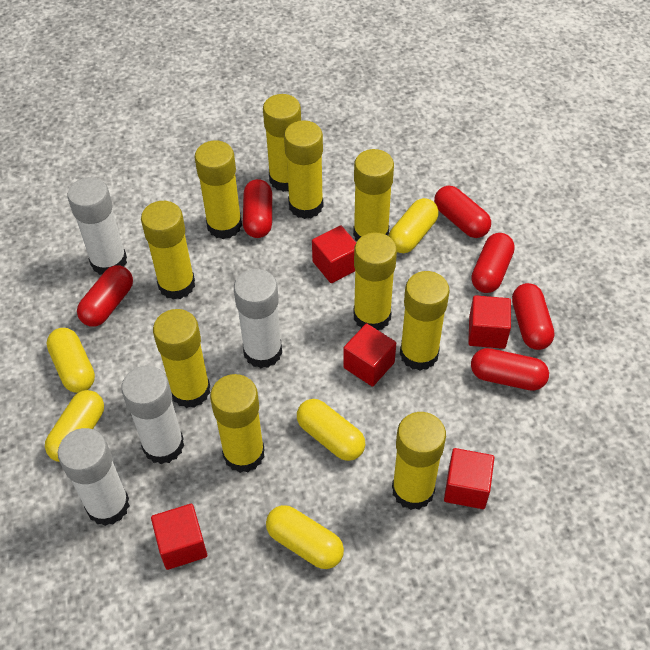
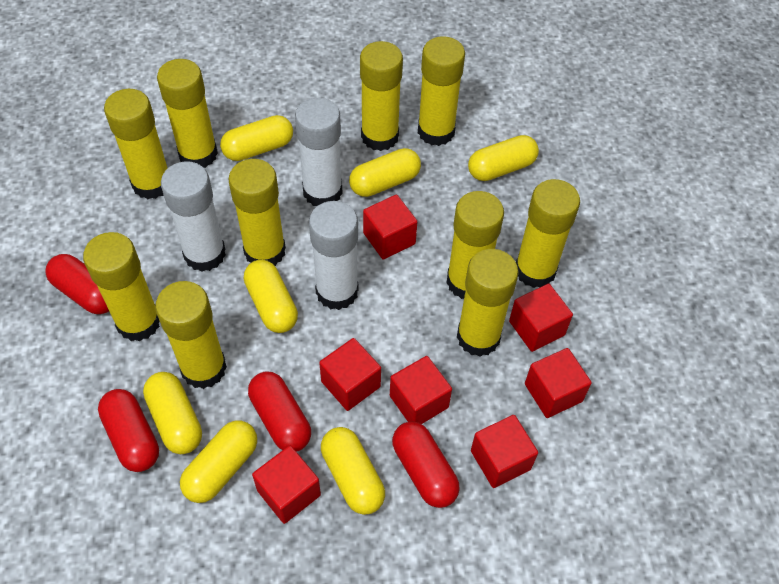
red capsule: 6 -> 4
red cube: 5 -> 7
white glue stick: 4 -> 3
yellow capsule: 5 -> 7

